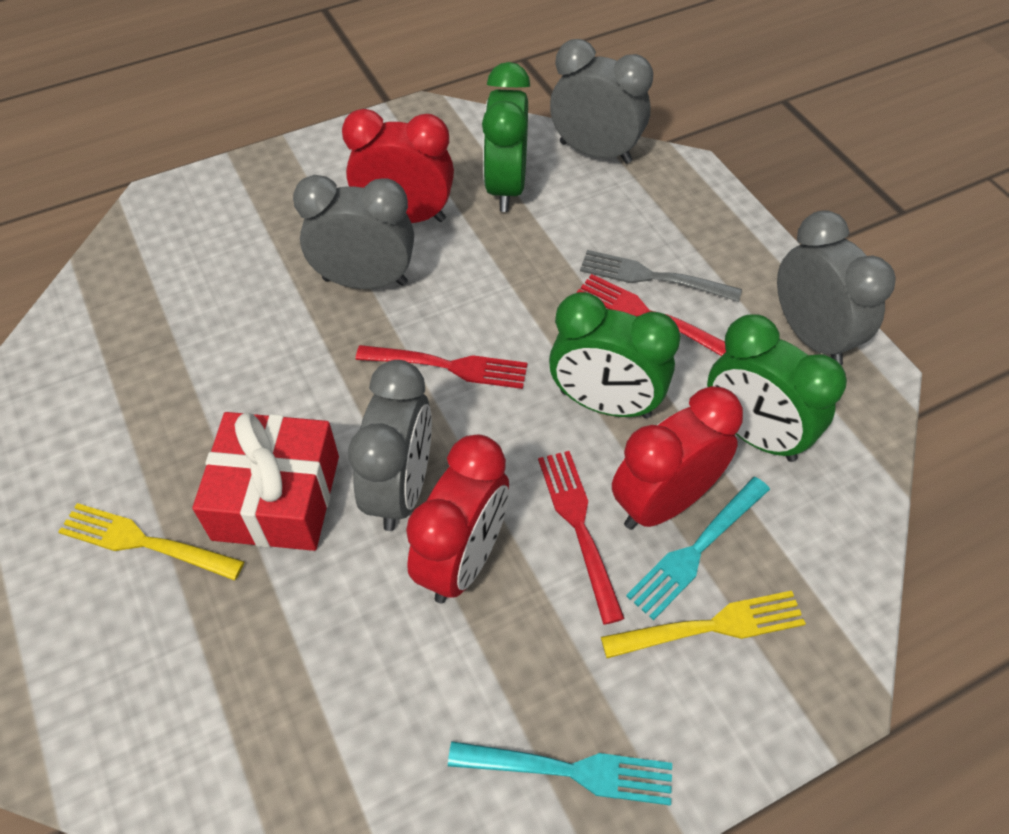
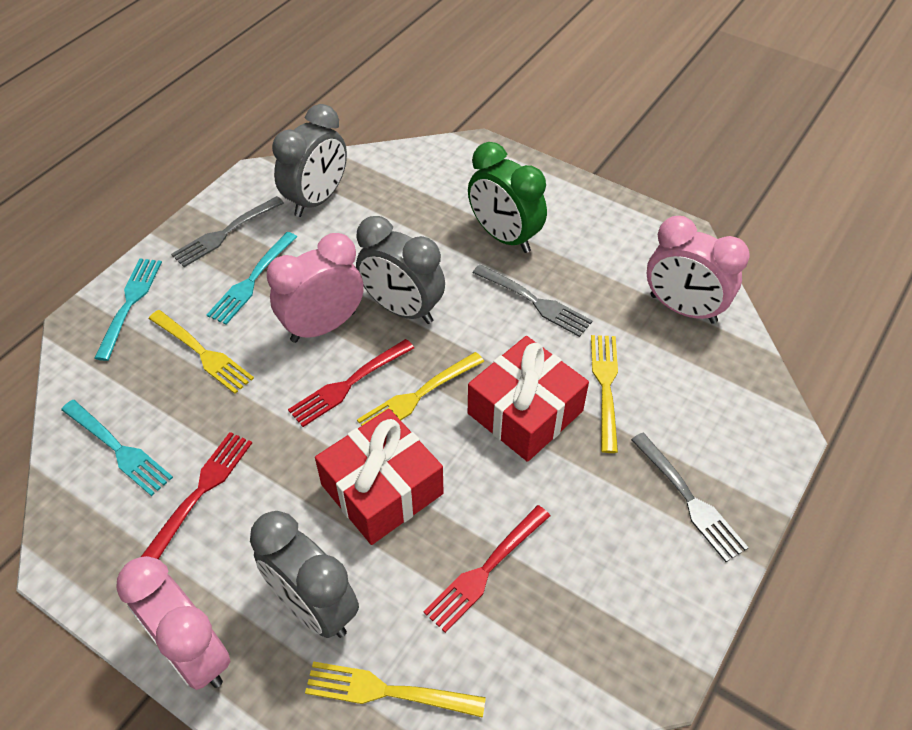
green clock: 3 -> 1
grey clock: 4 -> 3
grey fork: 1 -> 3
pink clock: 0 -> 3
red clock: 3 -> 0
red gift: 1 -> 2
turquoise fork: 2 -> 3
yellow fork: 2 -> 4

